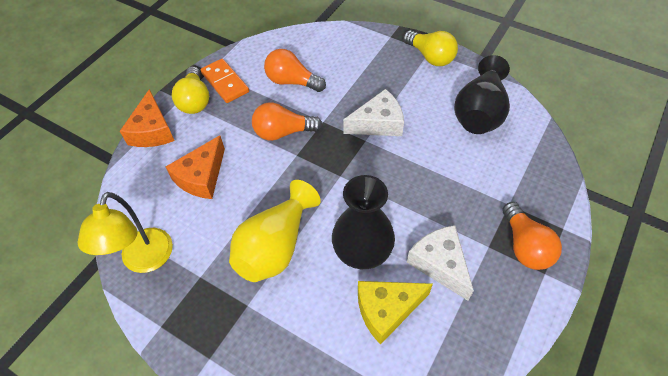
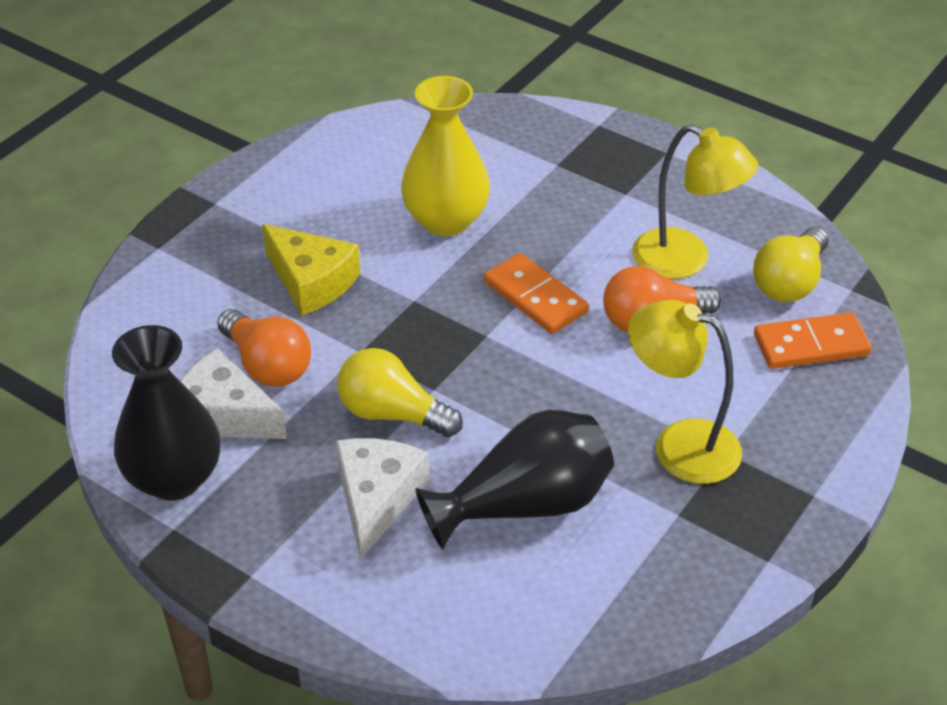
orange cheese: 2 -> 0
orange domino: 1 -> 2
orange light bulb: 3 -> 2
yellow lamp: 1 -> 2

